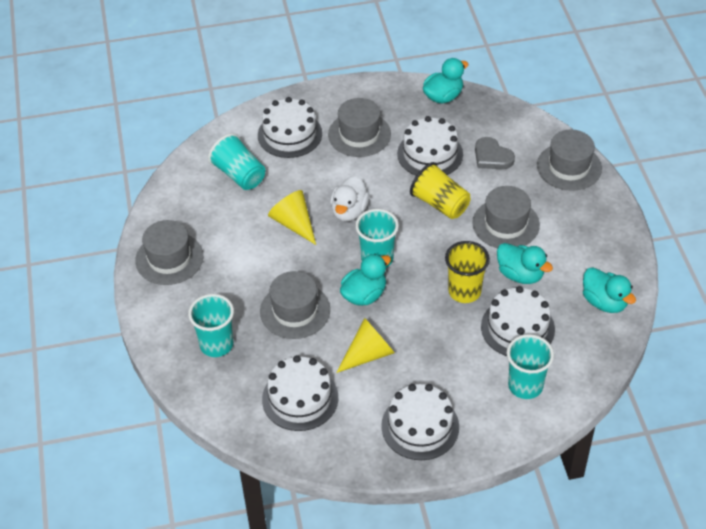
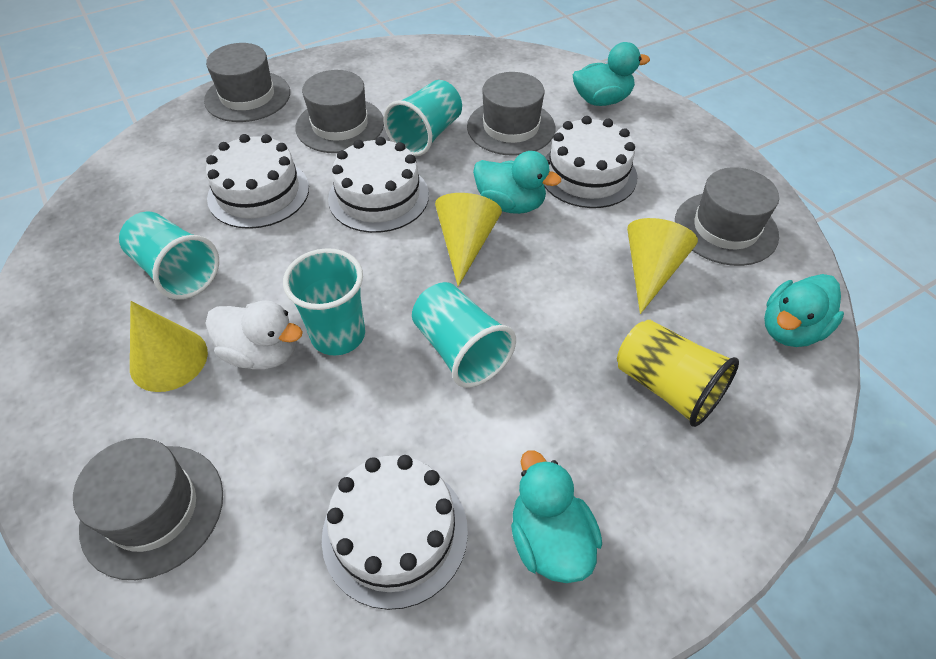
grey heart: 1 -> 0
white cake: 5 -> 4
yellow cone: 2 -> 3
yellow cup: 2 -> 1

